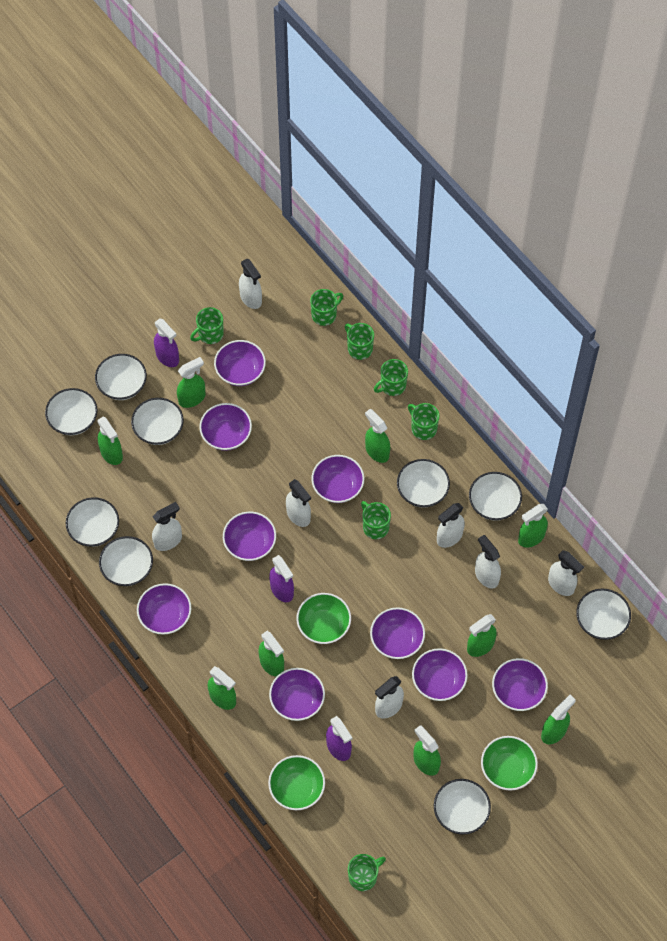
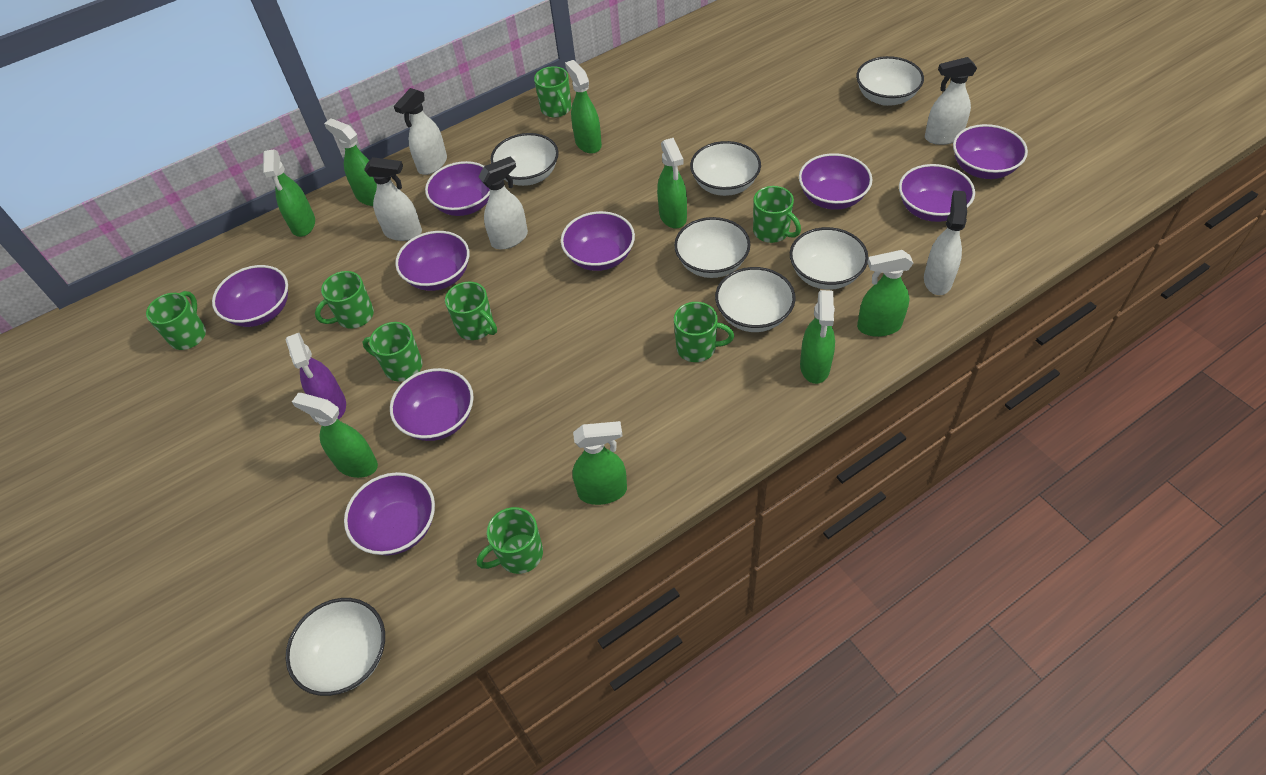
green bowl: 3 -> 0
green mug: 7 -> 8
green spray bottle: 9 -> 8
purple spray bottle: 3 -> 1
white bowl: 9 -> 7
white spray bottle: 7 -> 5

